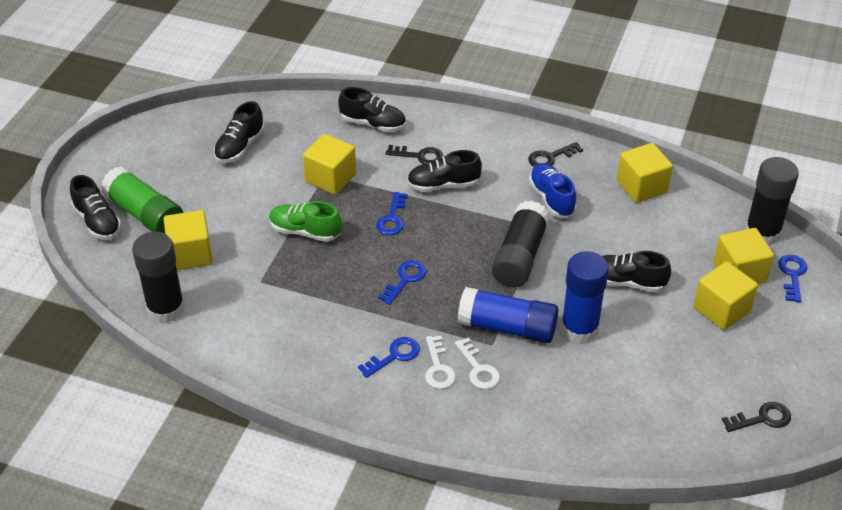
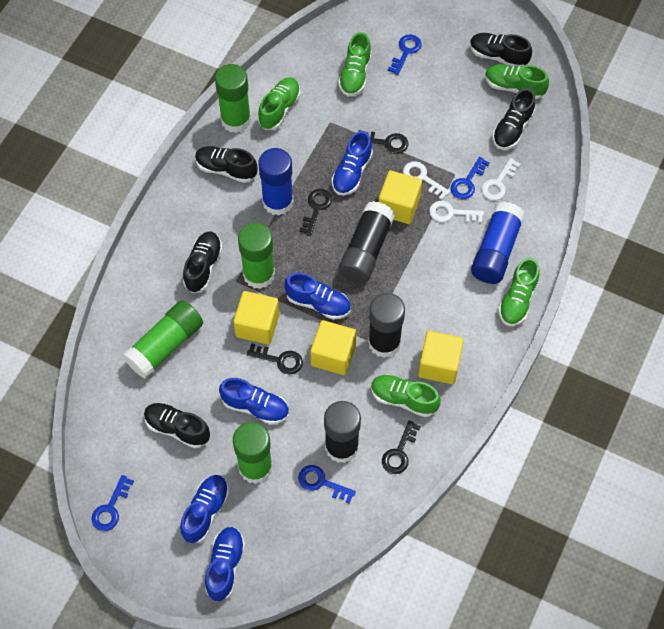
black key: 3 -> 4
blue shoe: 1 -> 5
green glue stick: 1 -> 4
green shoe: 1 -> 5
white key: 2 -> 3
yellow cube: 5 -> 4

